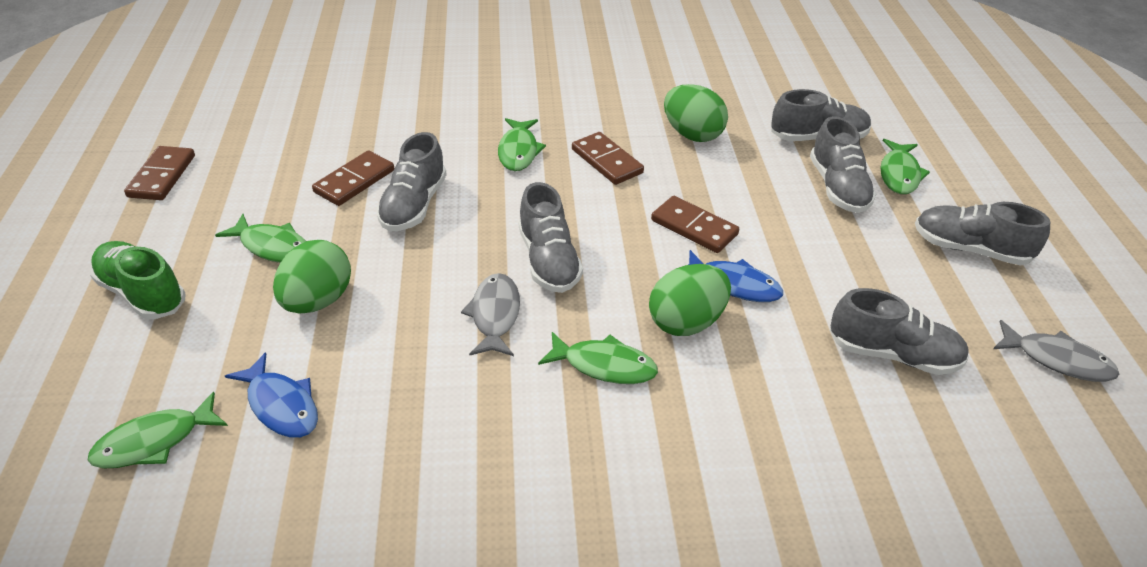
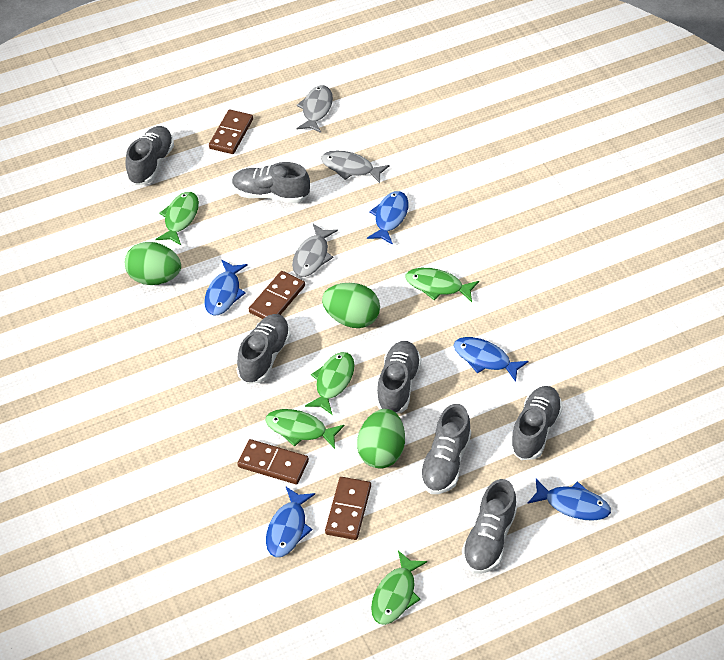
blue fish: 2 -> 5
green shoe: 1 -> 0
grey fish: 2 -> 3
grey shoe: 6 -> 7

